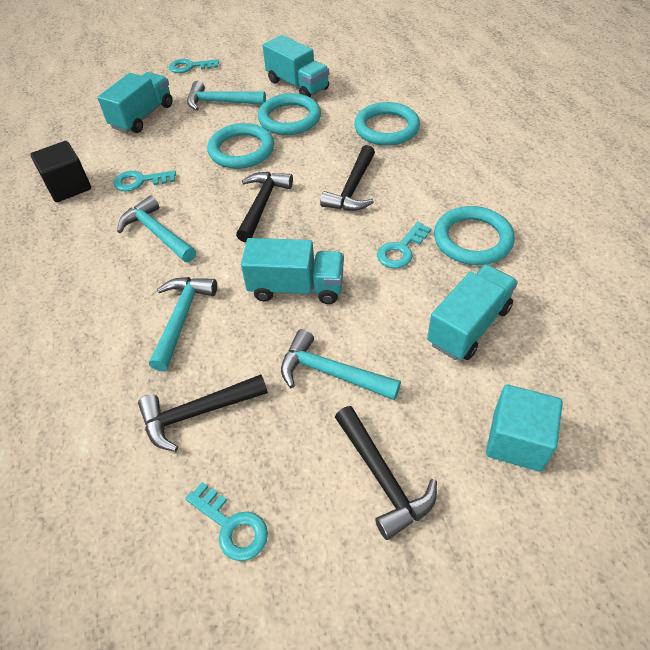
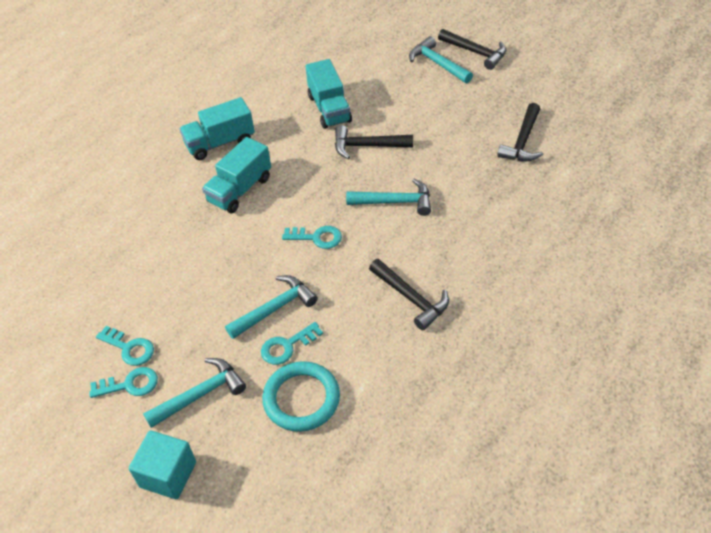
black cube: 1 -> 0
turquoise ring: 4 -> 1
turquoise truck: 4 -> 3

